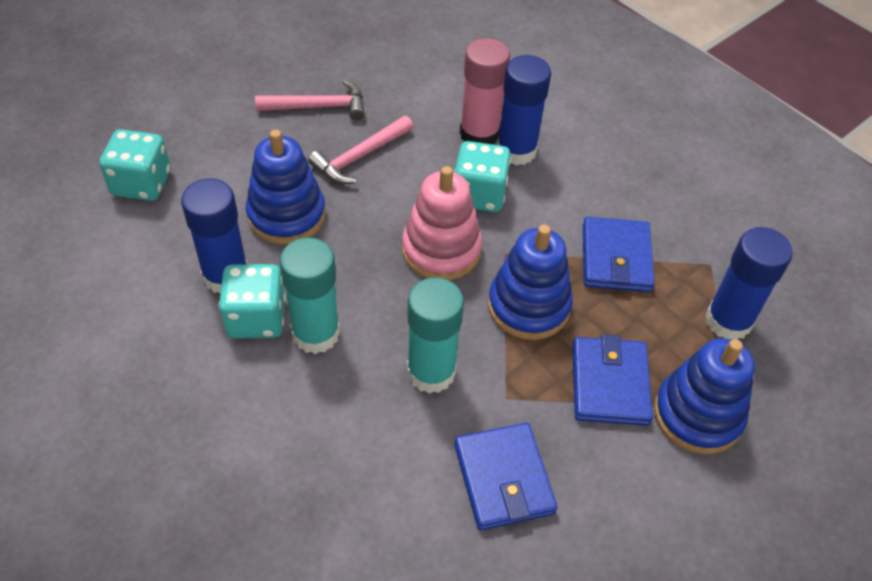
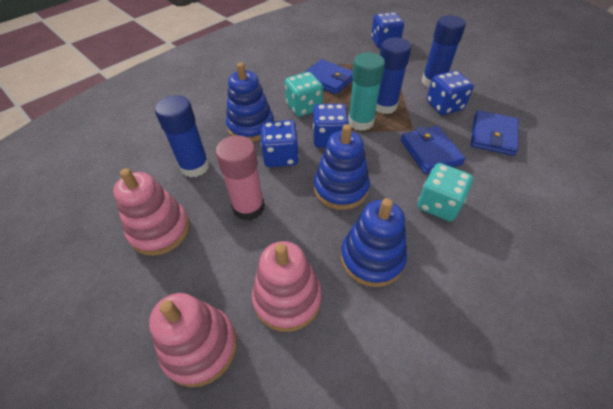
blue dice: 0 -> 4
pink hammer: 2 -> 0
pink stacking toy: 1 -> 3
turquoise dice: 3 -> 2
turquoise glue stick: 2 -> 1

